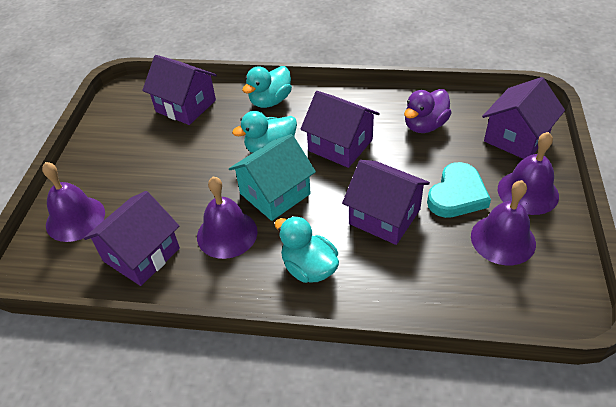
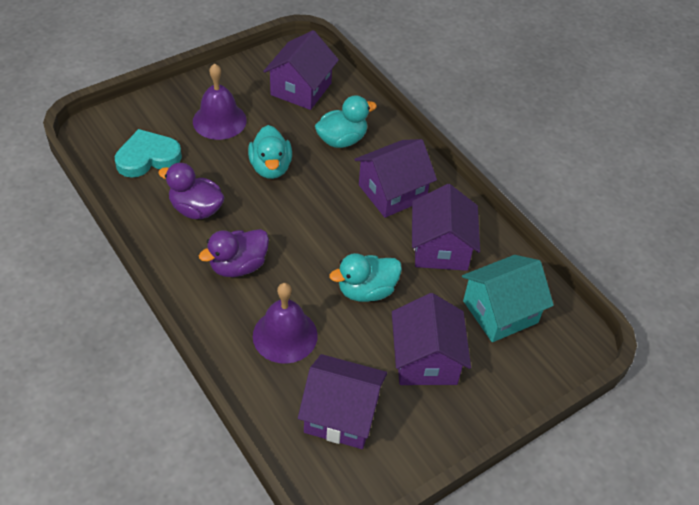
purple bell: 4 -> 2
purple duck: 1 -> 2

